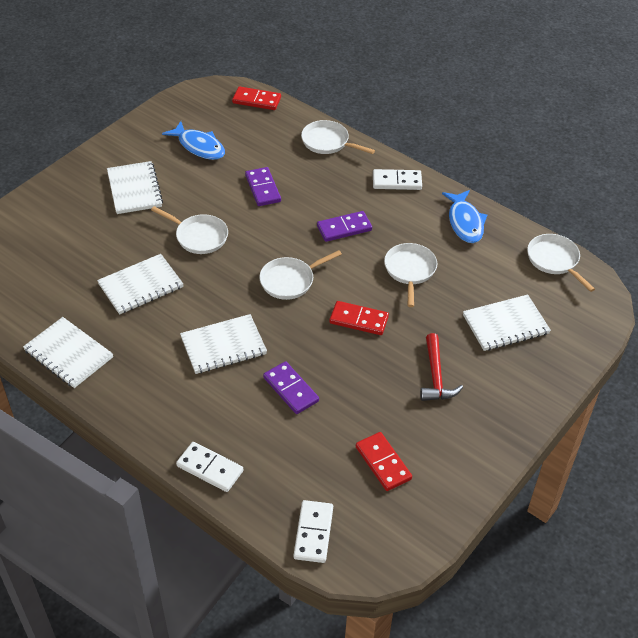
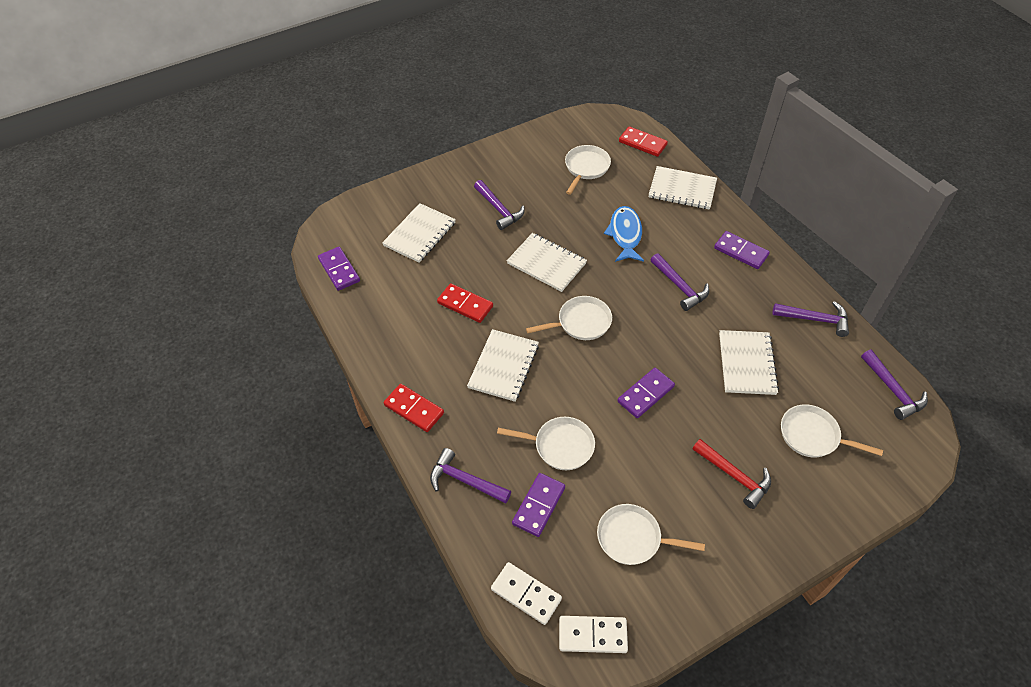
blue fish: 2 -> 1
purple domino: 3 -> 4
purple hammer: 0 -> 5
white domino: 3 -> 2

